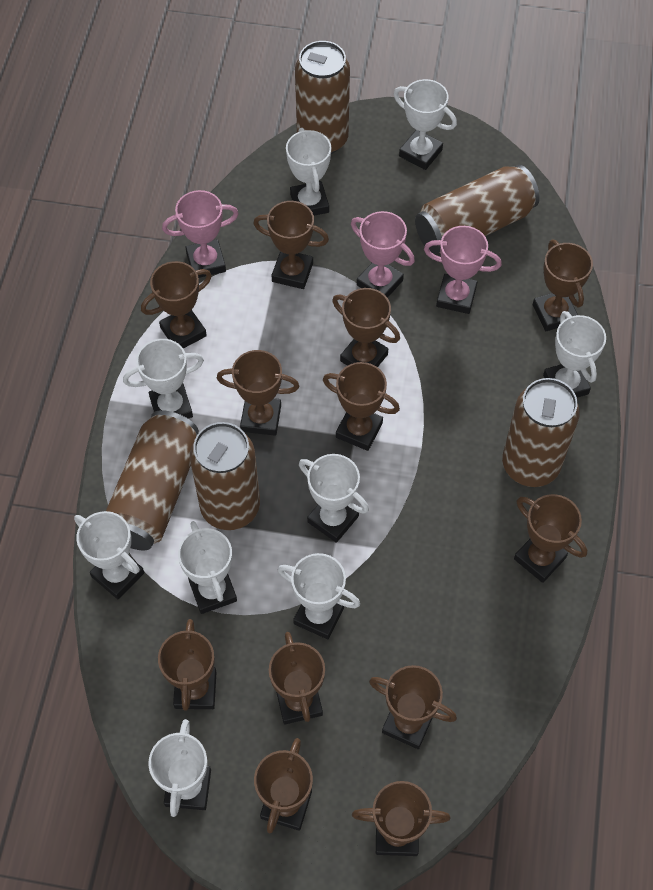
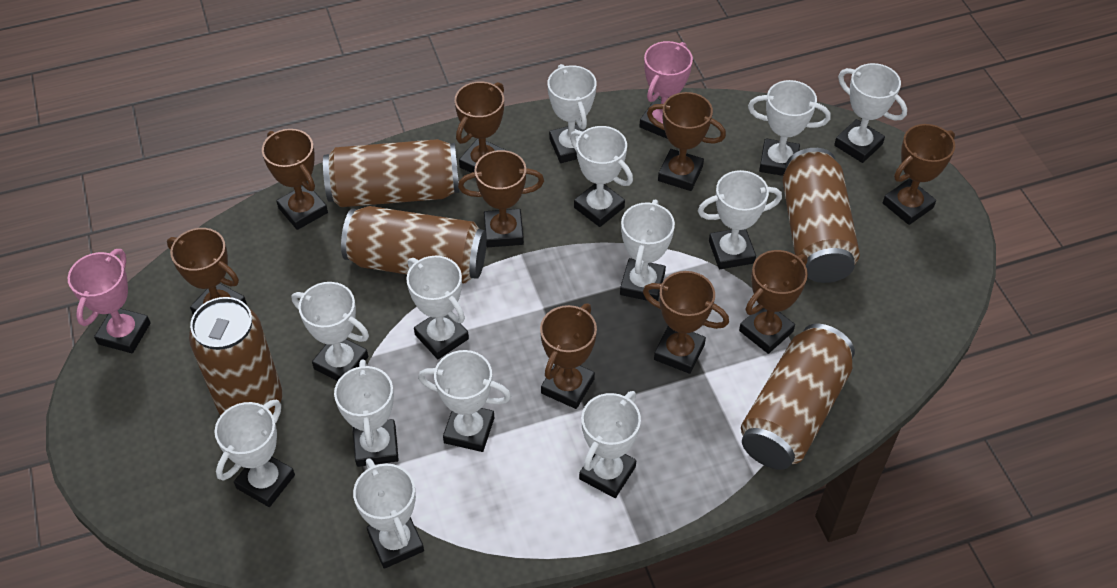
brown trophy: 12 -> 9
pink trophy: 3 -> 2
white trophy: 9 -> 13

